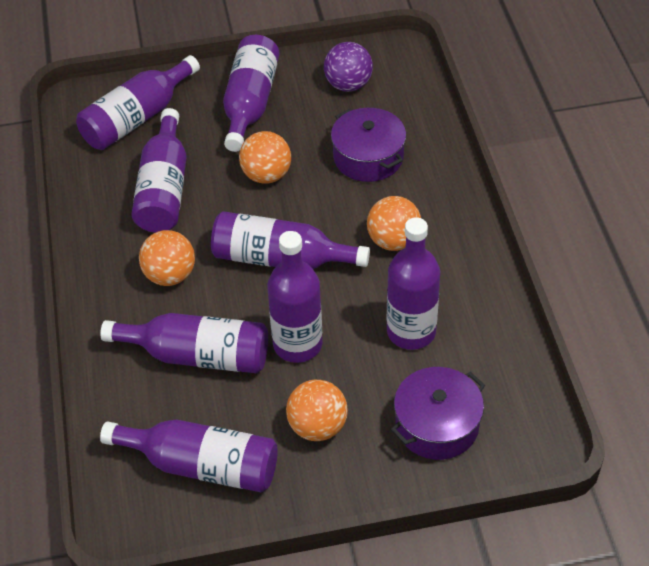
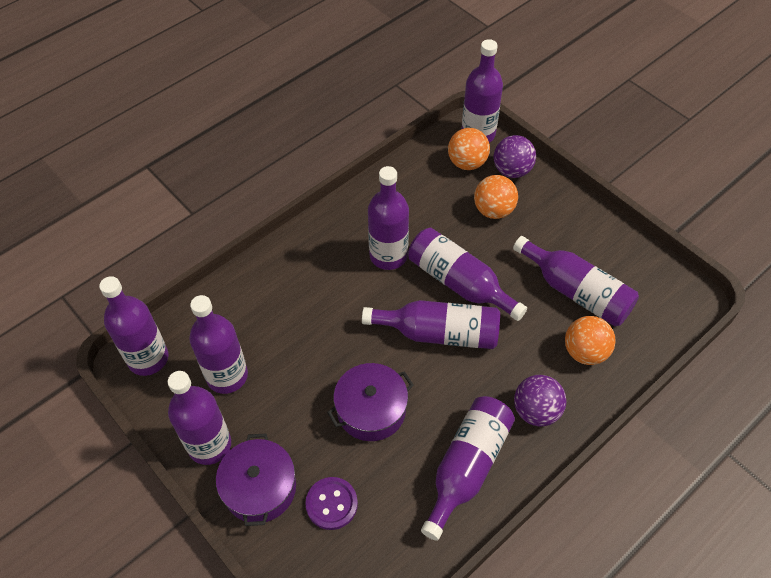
orange ball: 4 -> 3
purple ball: 1 -> 2
purple bottle: 8 -> 9
purple button: 0 -> 1

